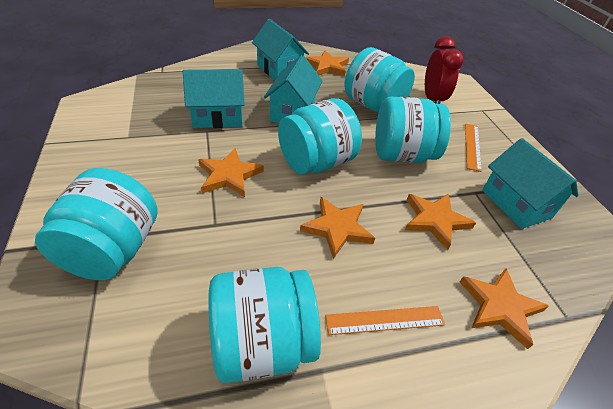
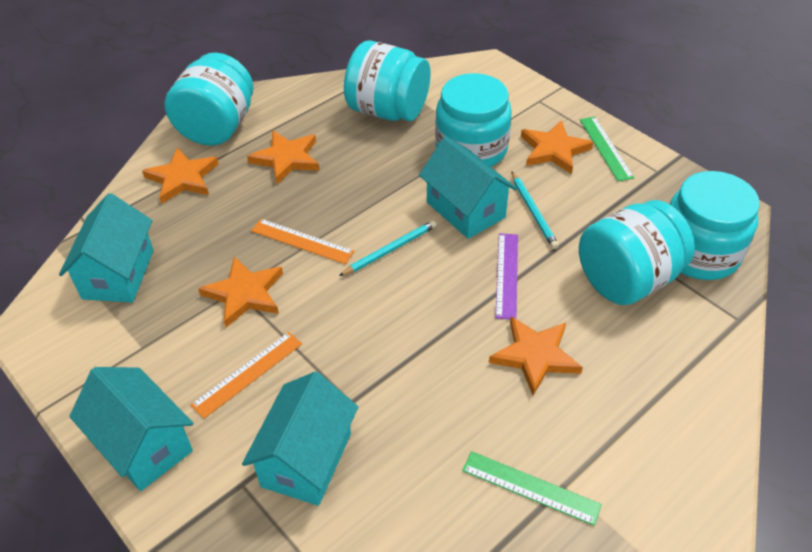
green ruler: 0 -> 2
purple ruler: 0 -> 1
red clock: 1 -> 0
turquoise pencil: 0 -> 2

